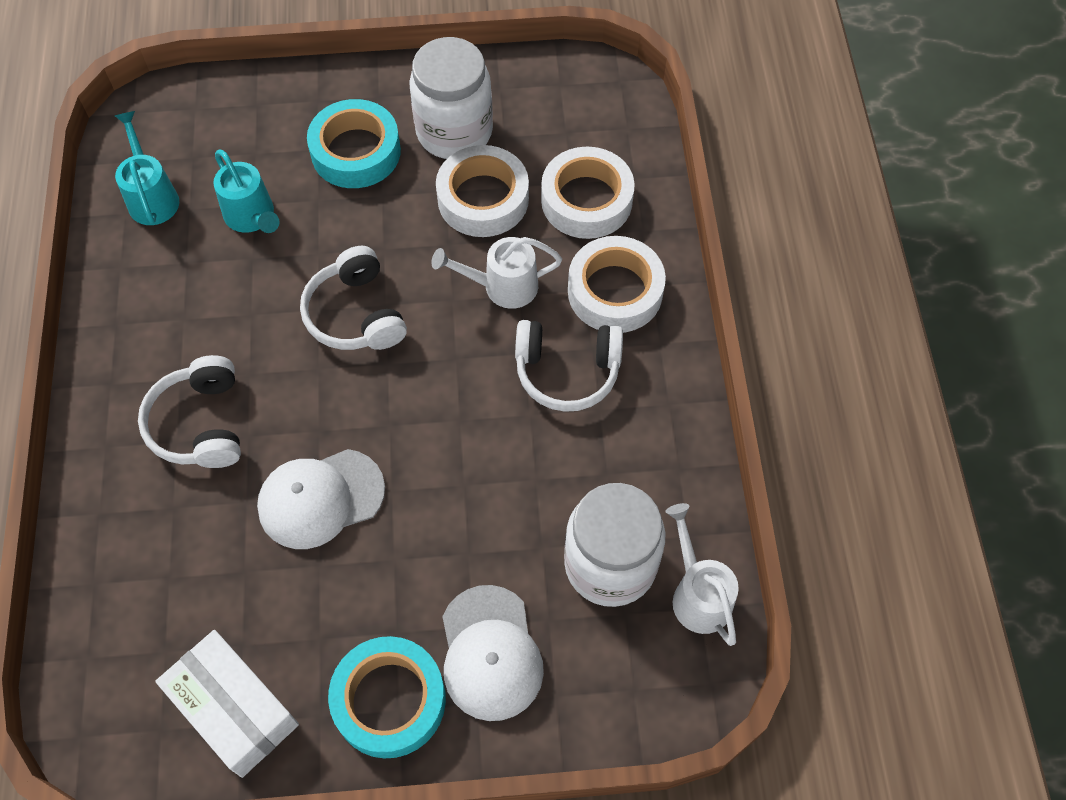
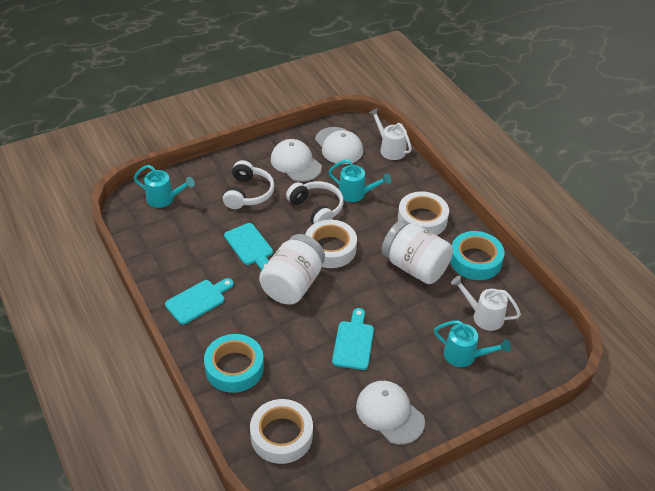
turquoise cutting board: 0 -> 3
turquoise watering can: 2 -> 3
white box: 1 -> 0
white cap: 2 -> 3
white headphones: 3 -> 2

